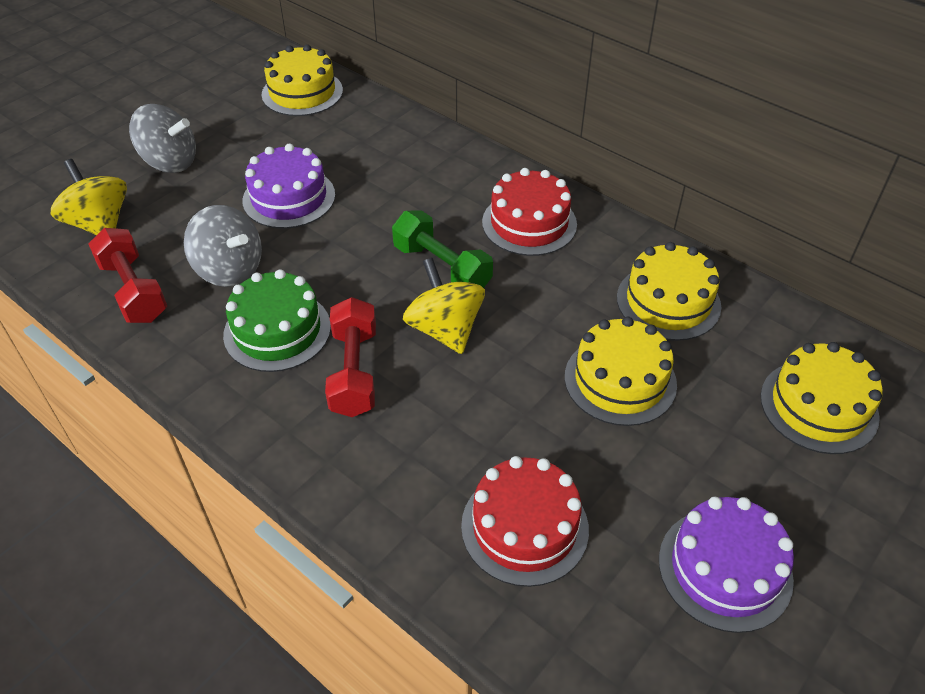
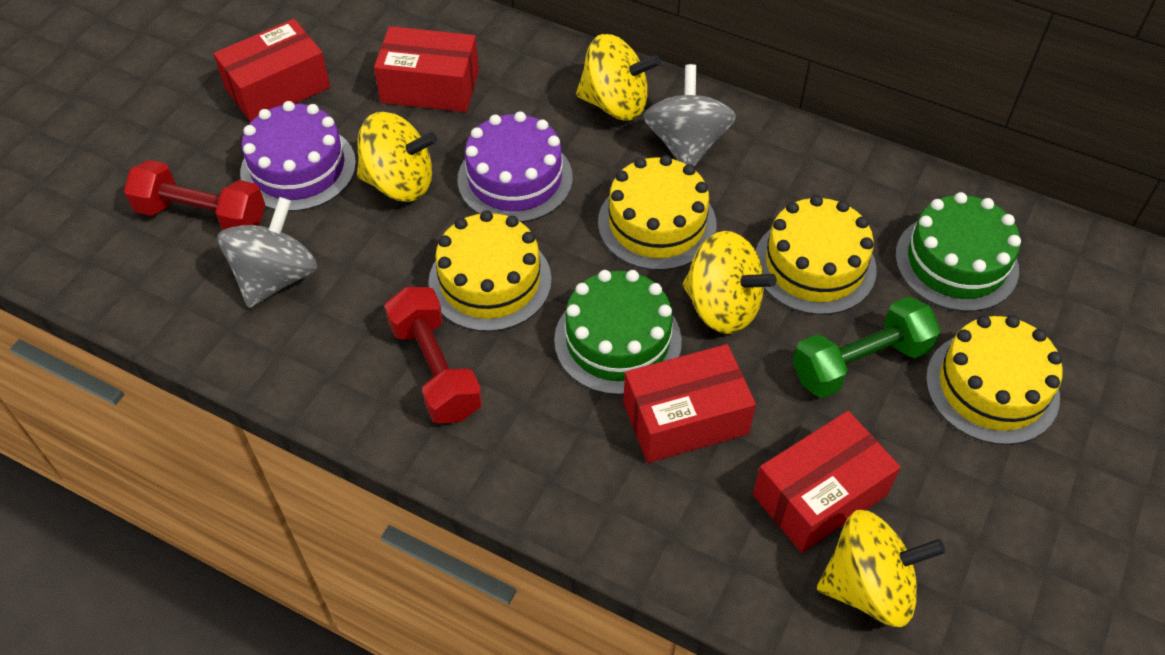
green cake: 1 -> 2
red box: 0 -> 4
red cake: 2 -> 0
yellow spinning top: 2 -> 4

